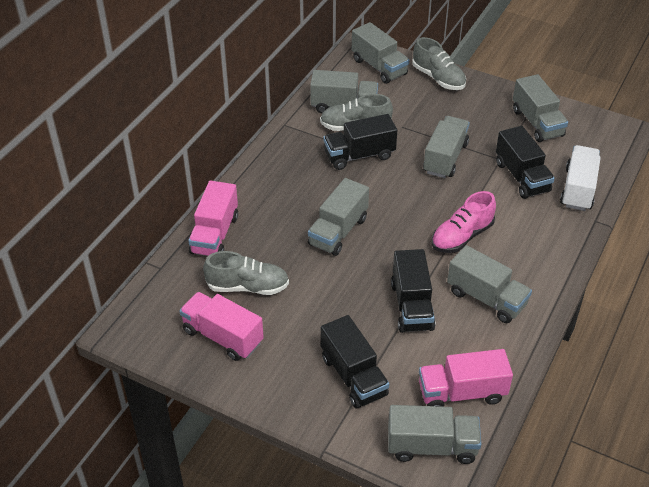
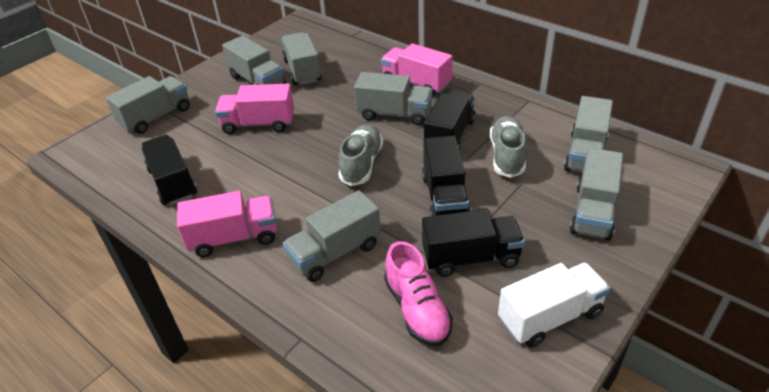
grey shoe: 3 -> 2

